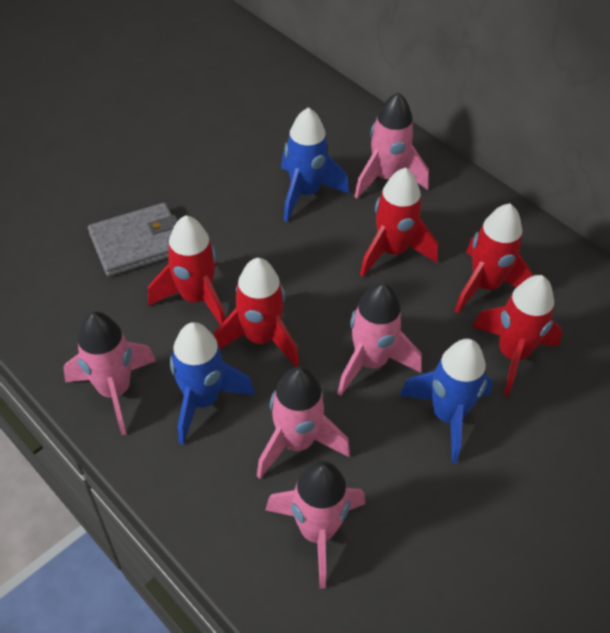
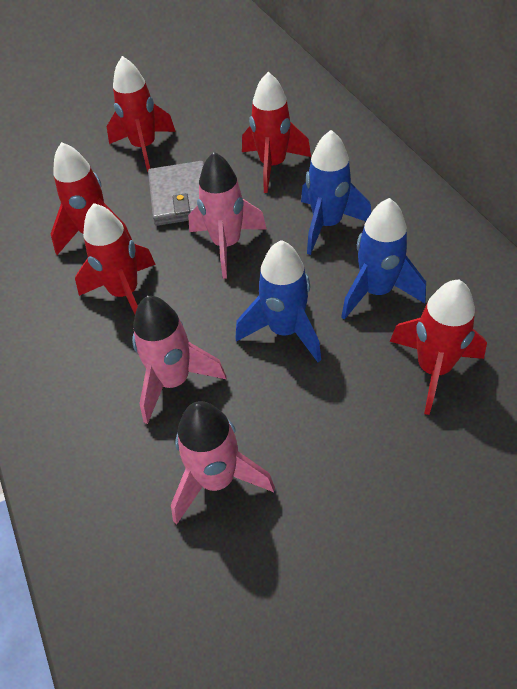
pink rocket: 5 -> 3

